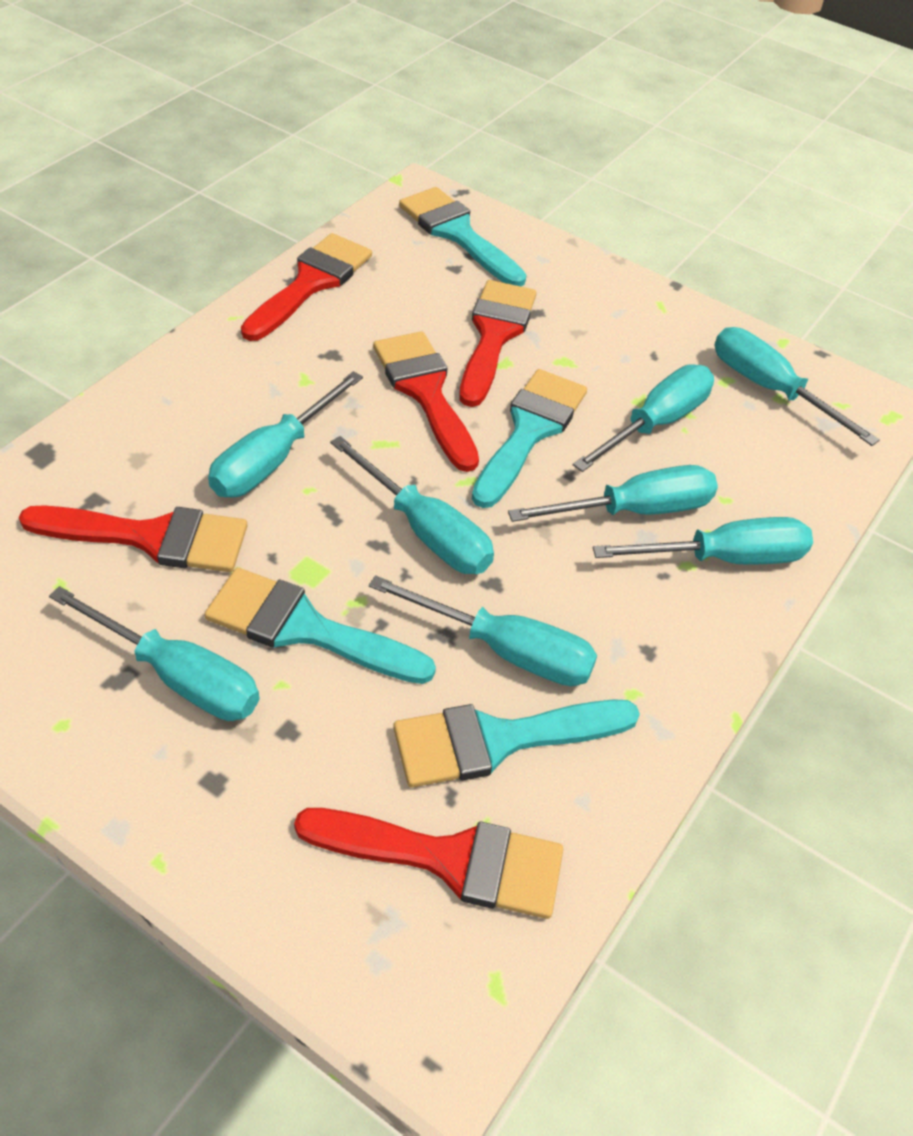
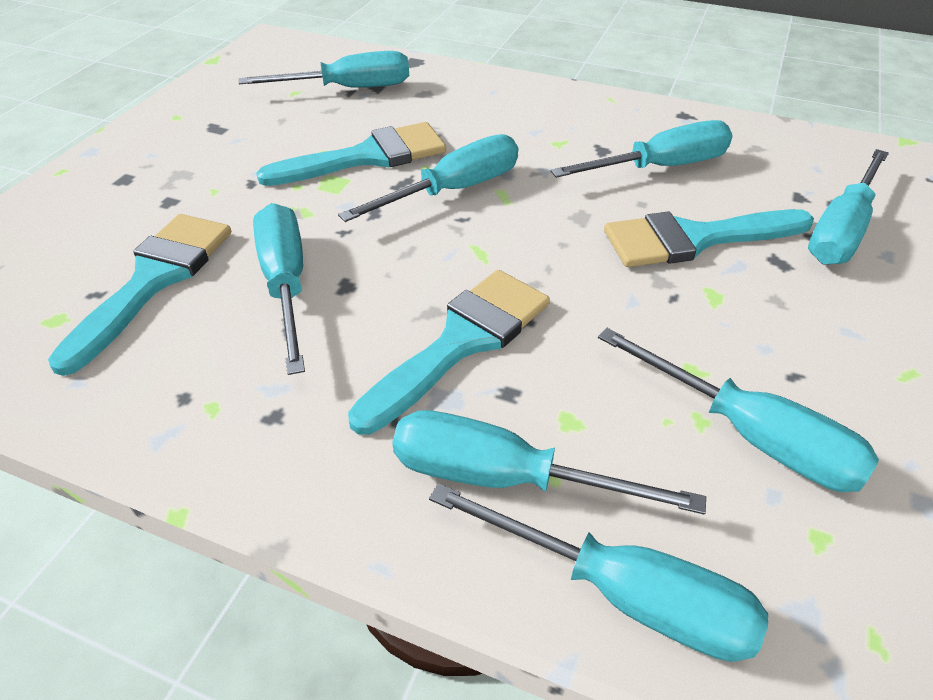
red brush: 5 -> 0

